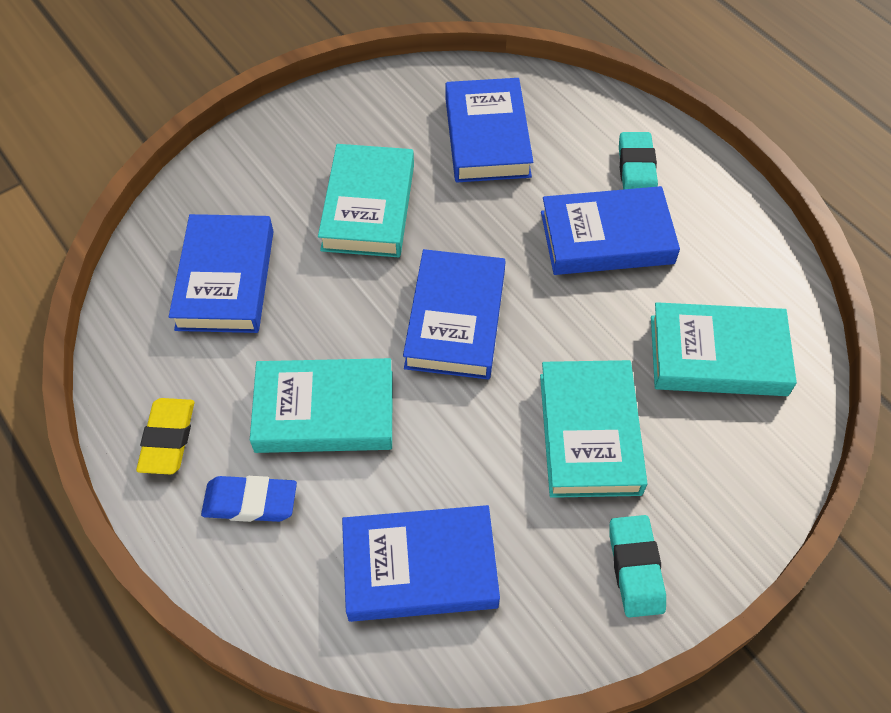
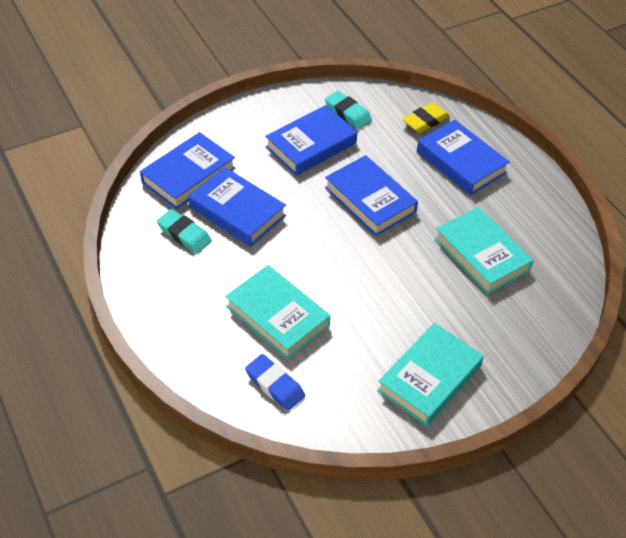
turquoise book: 4 -> 3

